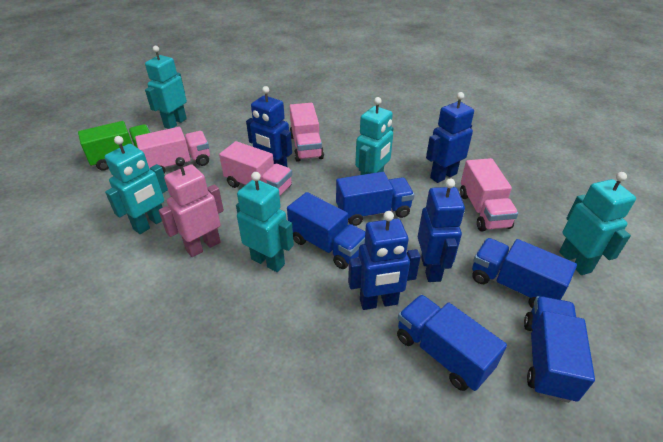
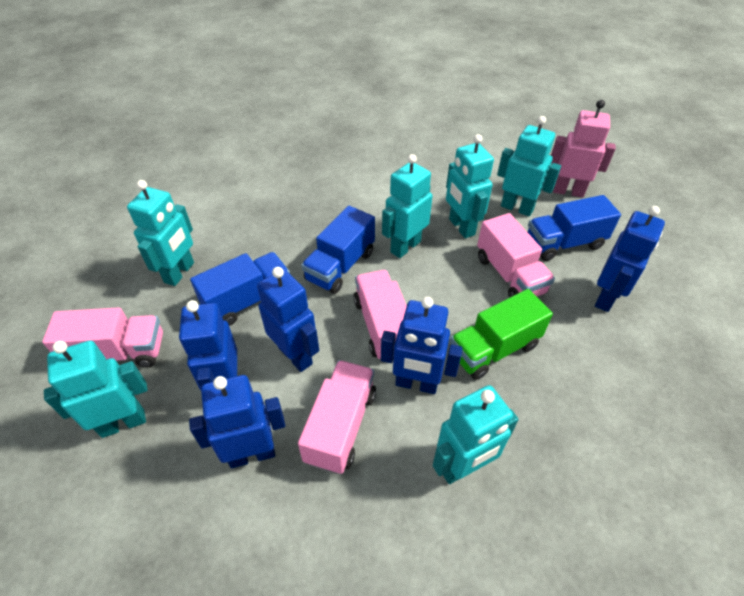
blue robot: 4 -> 5
blue truck: 5 -> 3
turquoise robot: 5 -> 6

